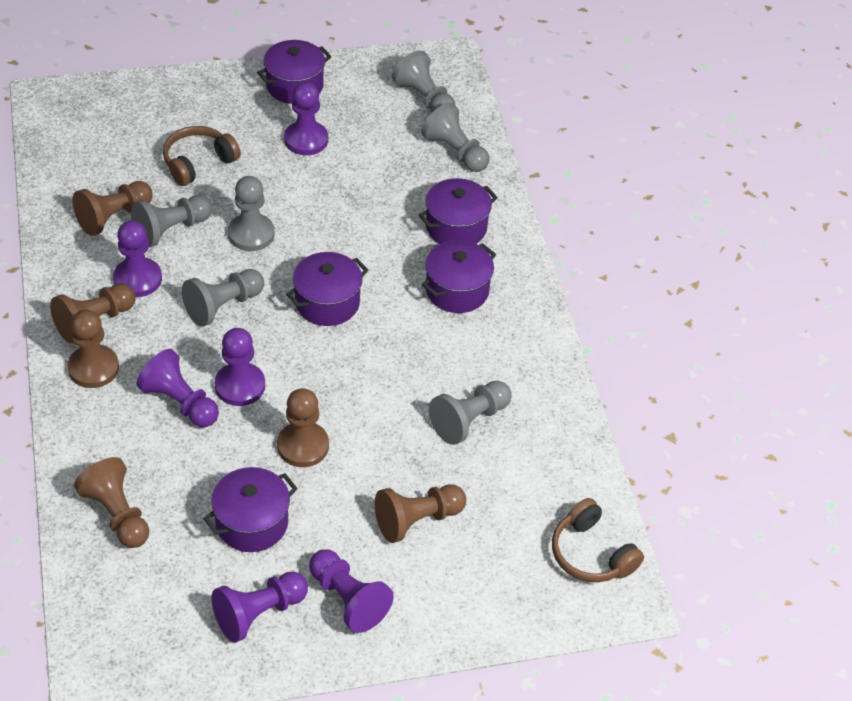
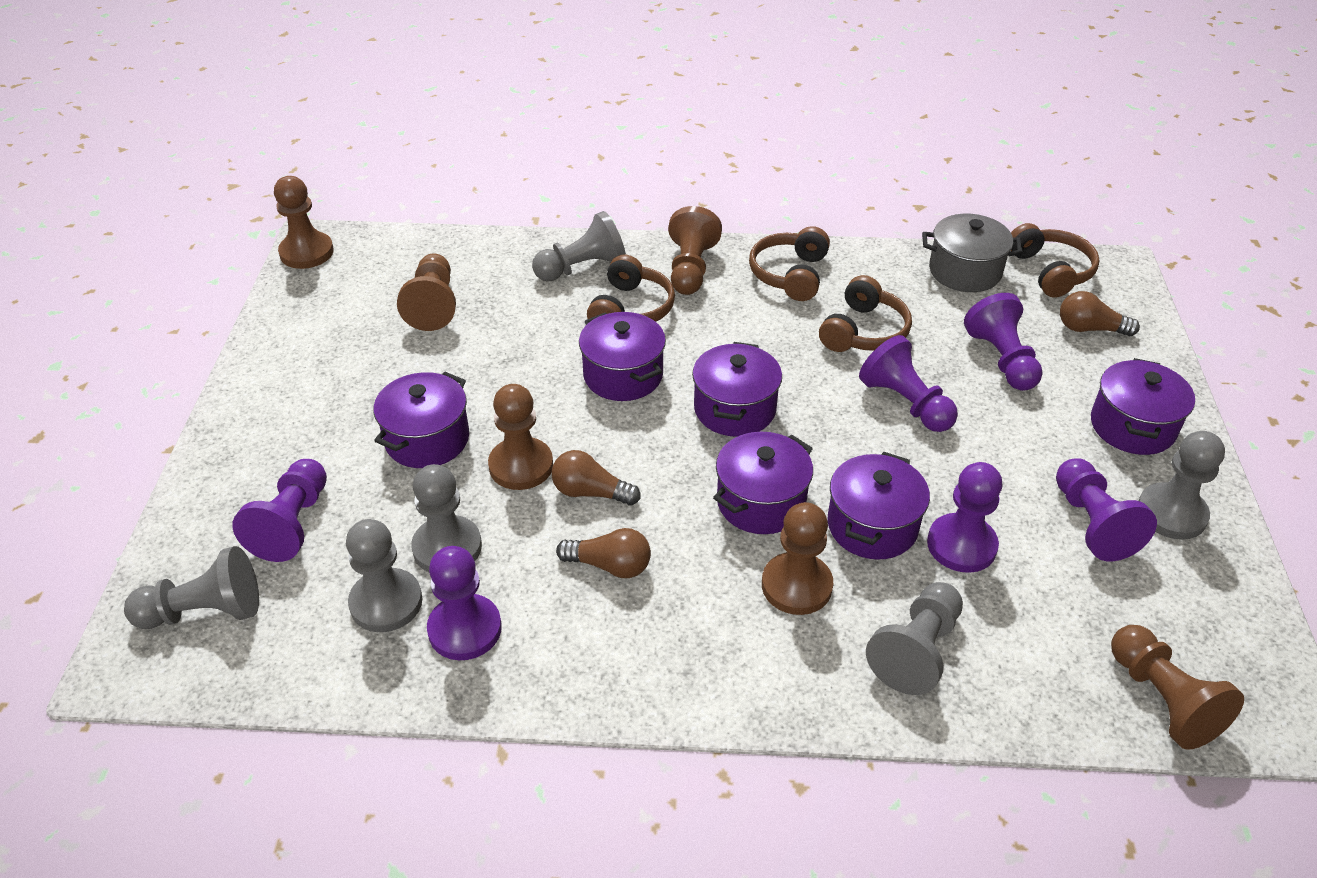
brown headphones: 2 -> 4
brown light bulb: 0 -> 3
grey pot: 0 -> 1
purple pot: 5 -> 6

